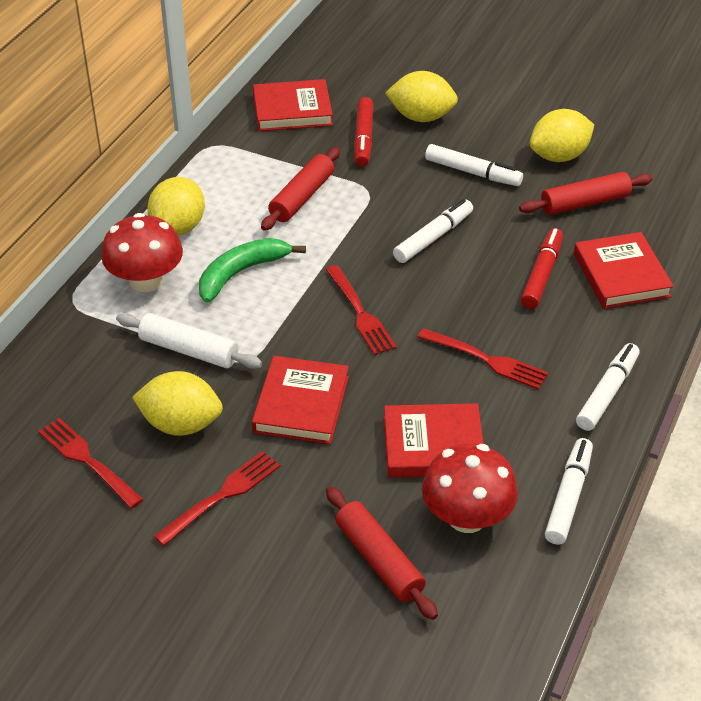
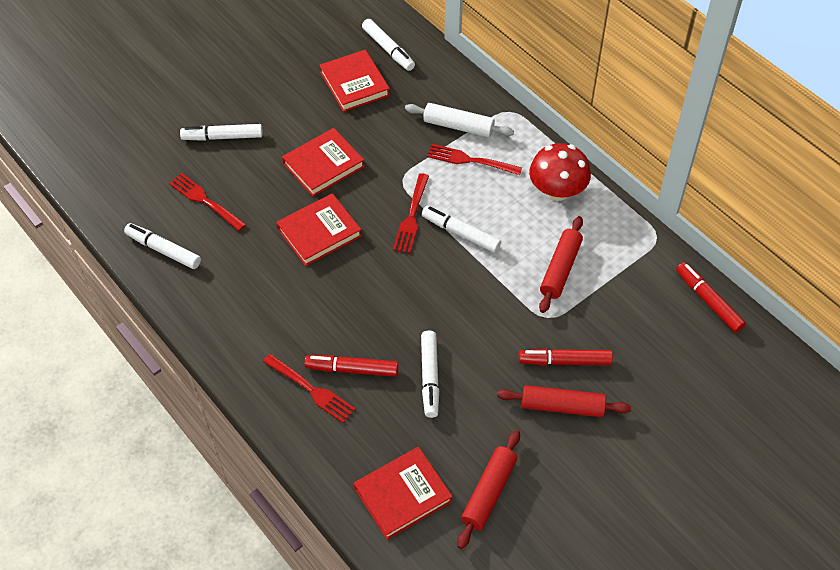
green banana: 1 -> 0
red marker: 2 -> 3
red mushroom: 2 -> 1
white marker: 4 -> 5
yellow lemon: 4 -> 0

